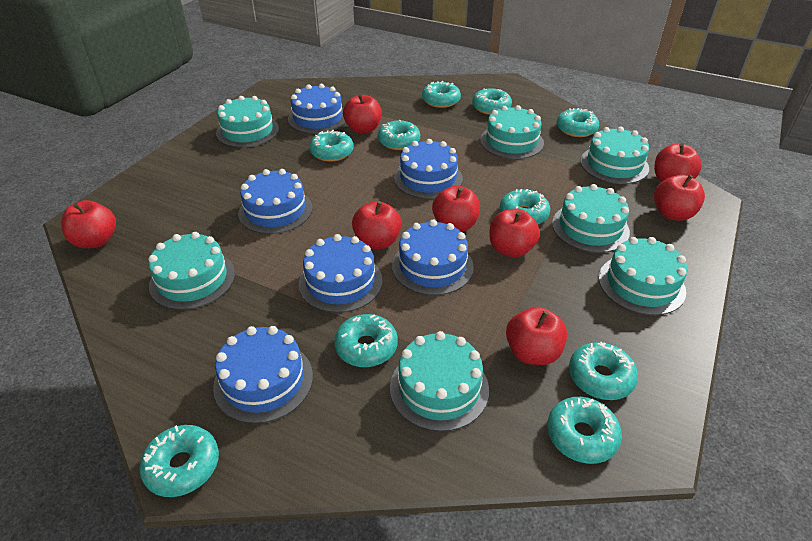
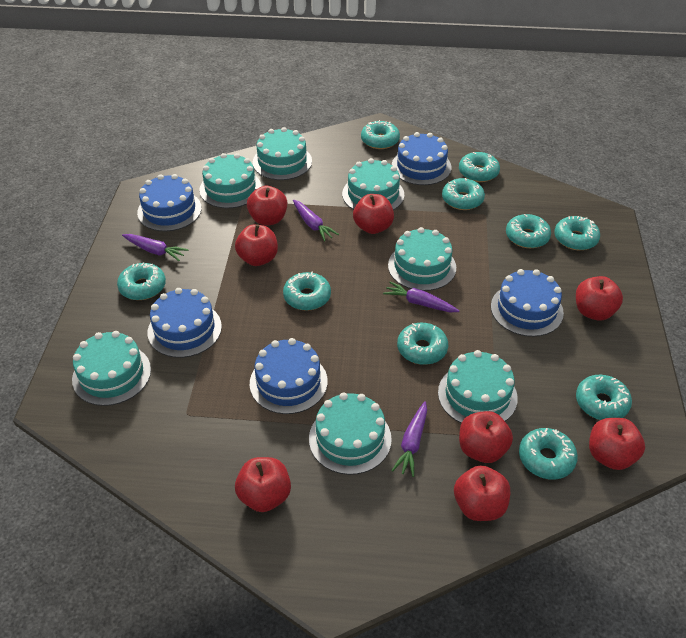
blue cake: 6 -> 5
purple carrot: 0 -> 4

